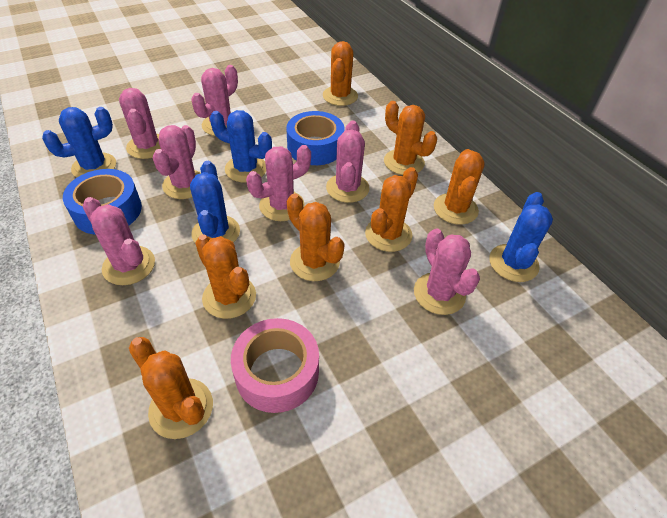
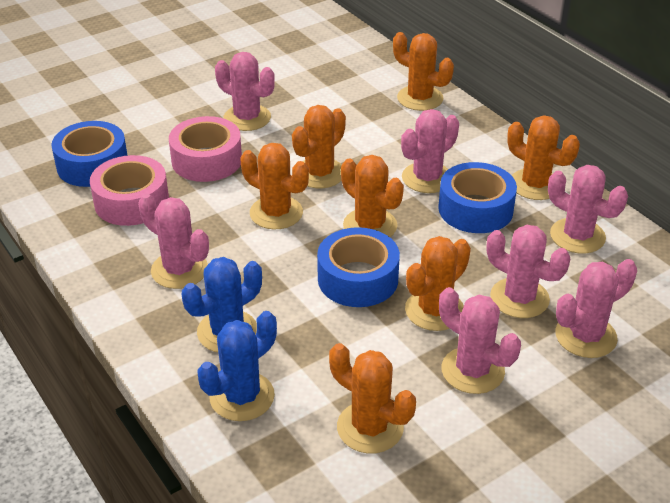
blue cactus: 4 -> 2
blue tape: 2 -> 3
pink tape: 1 -> 2

